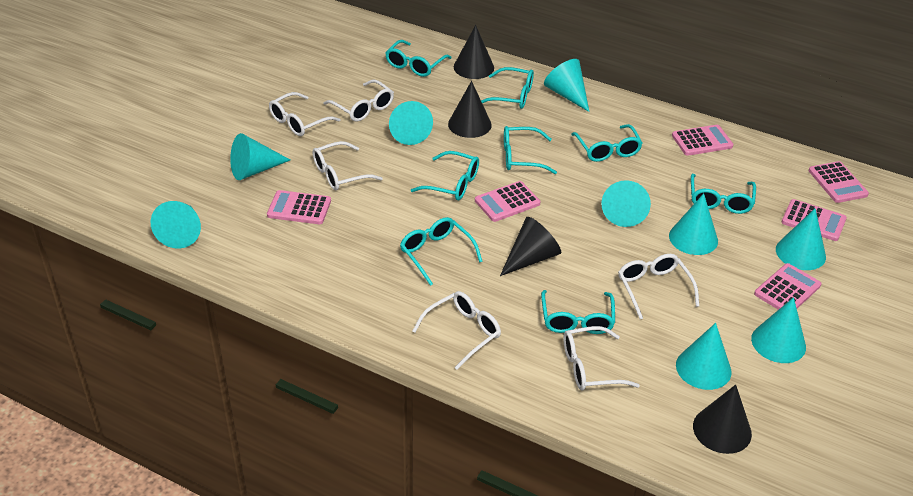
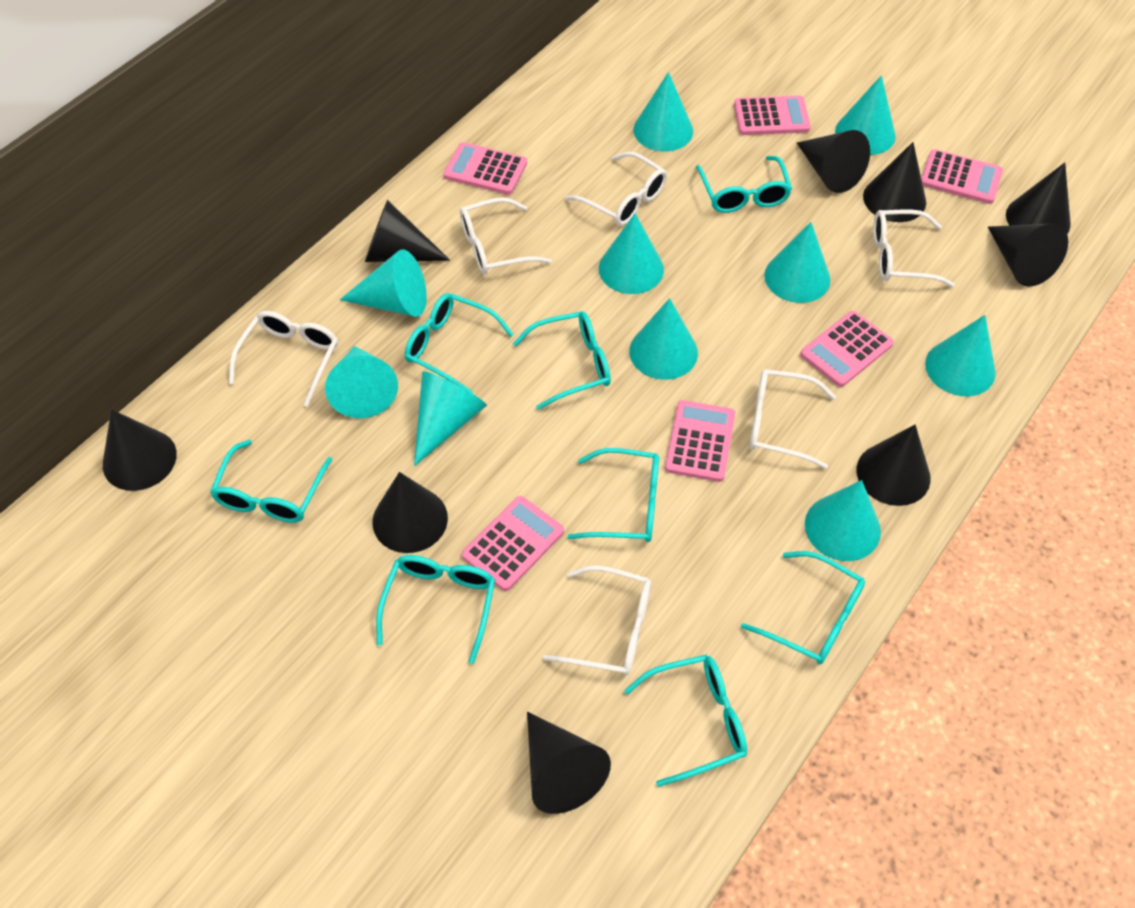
black cone: 4 -> 9
turquoise cone: 9 -> 10

